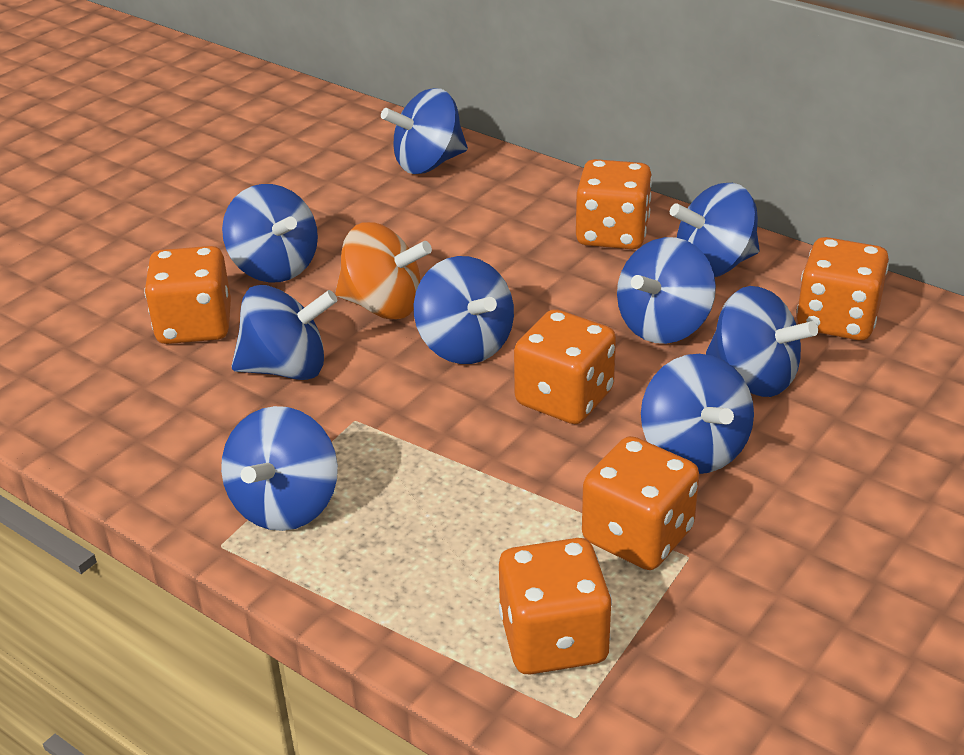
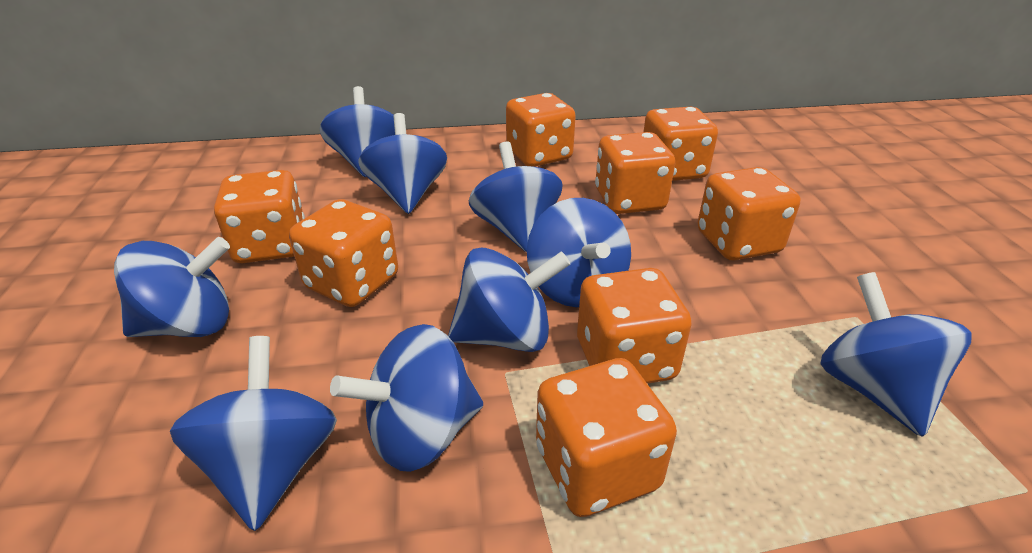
orange dice: 6 -> 8
orange spinning top: 1 -> 0

